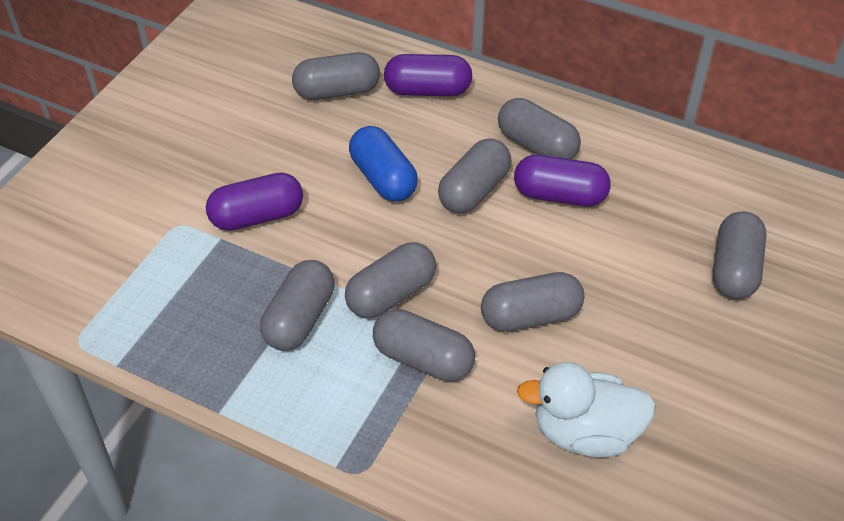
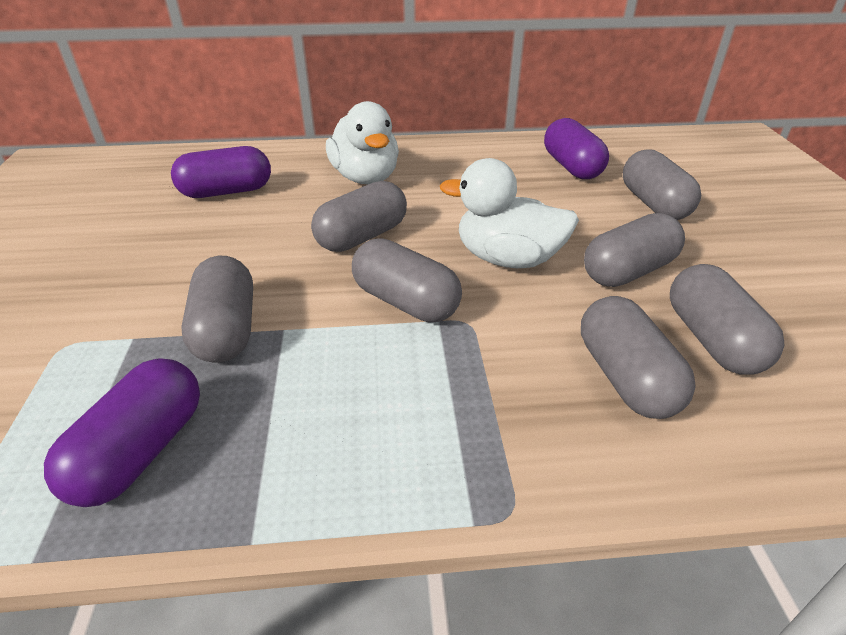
blue capsule: 1 -> 0
grey capsule: 8 -> 7
white duck: 1 -> 2

